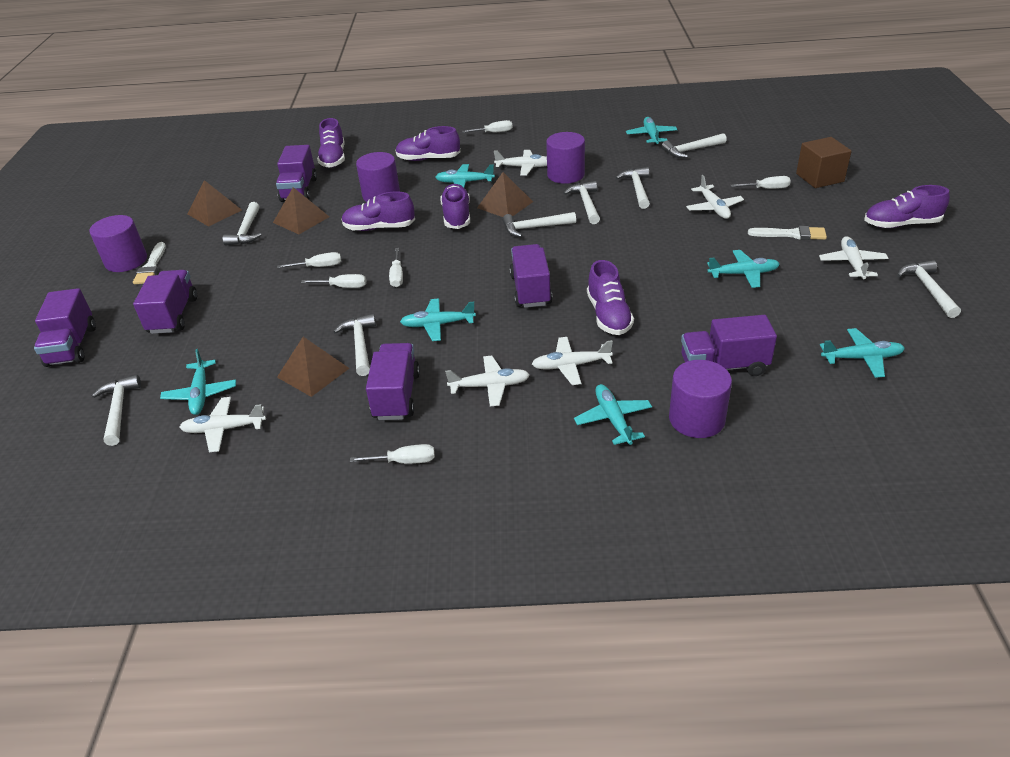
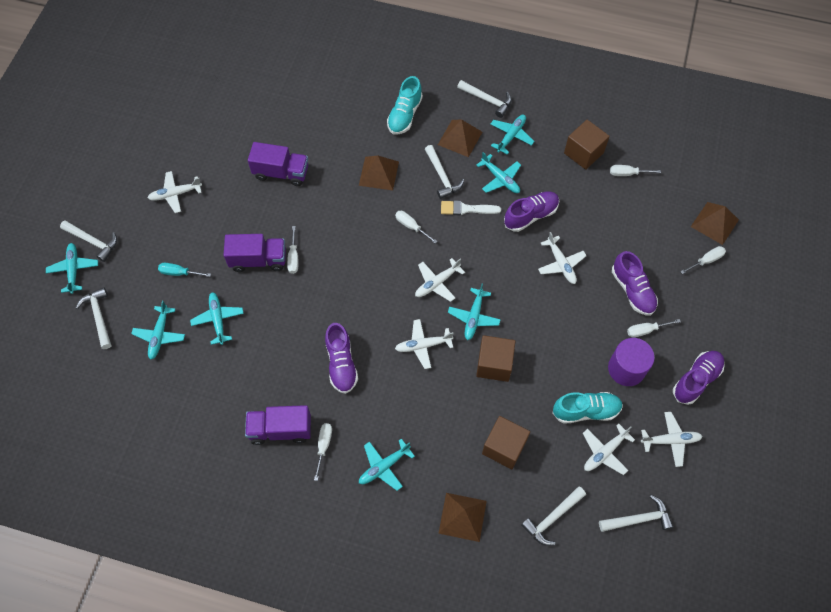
brown cube: 1 -> 3
purple cylinder: 4 -> 1
purple shoe: 6 -> 4
purple truck: 6 -> 3
turquoise screwdriver: 0 -> 1
turquoise shoe: 0 -> 2
white brush: 2 -> 1
white hammer: 8 -> 6

